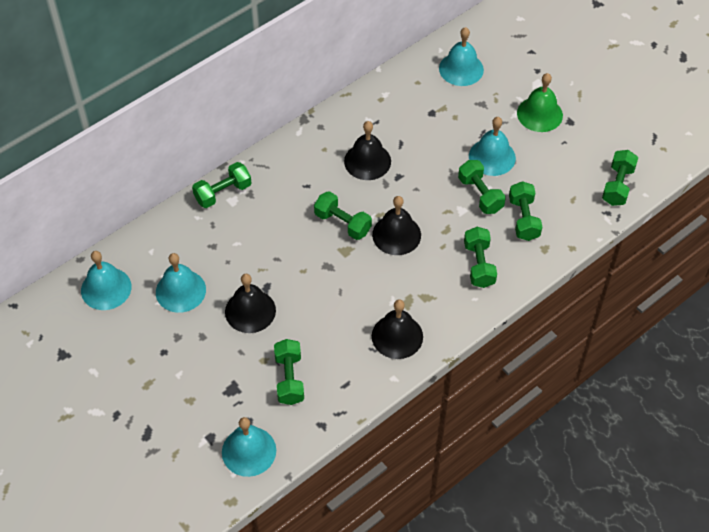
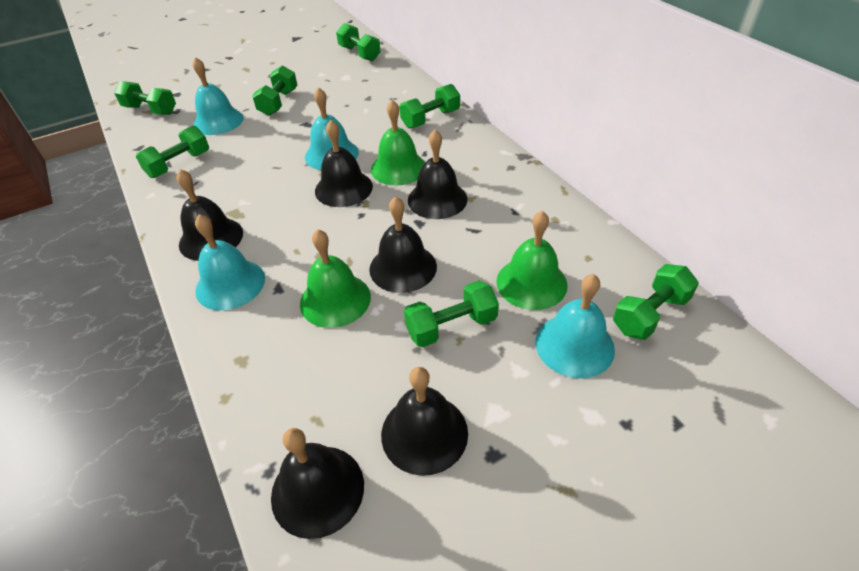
black bell: 4 -> 6
green bell: 1 -> 3
turquoise bell: 5 -> 4

